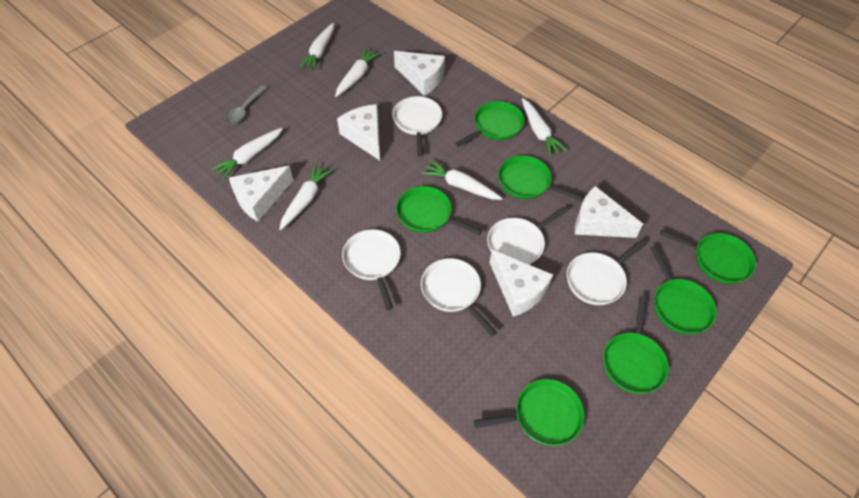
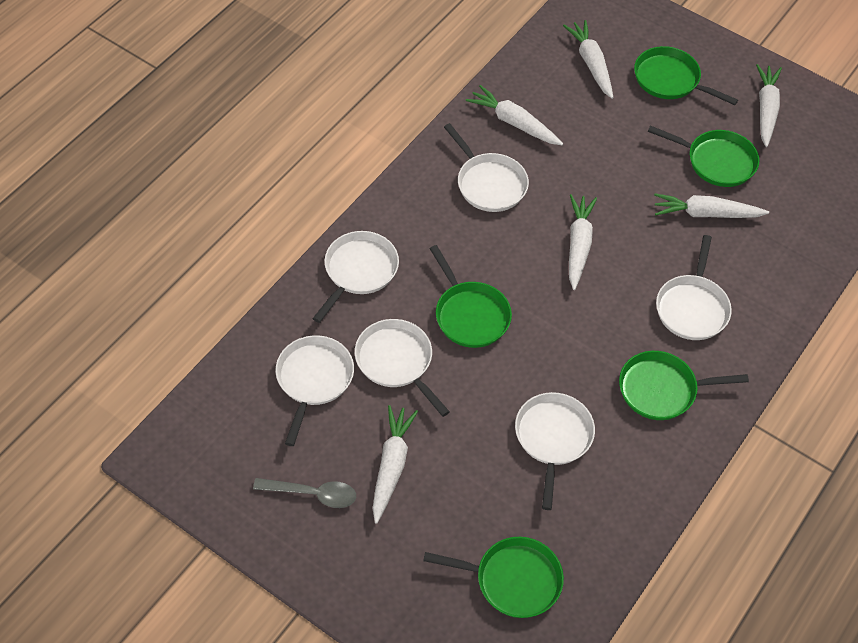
green pan: 7 -> 5
white cheese: 5 -> 0
white pan: 5 -> 6

